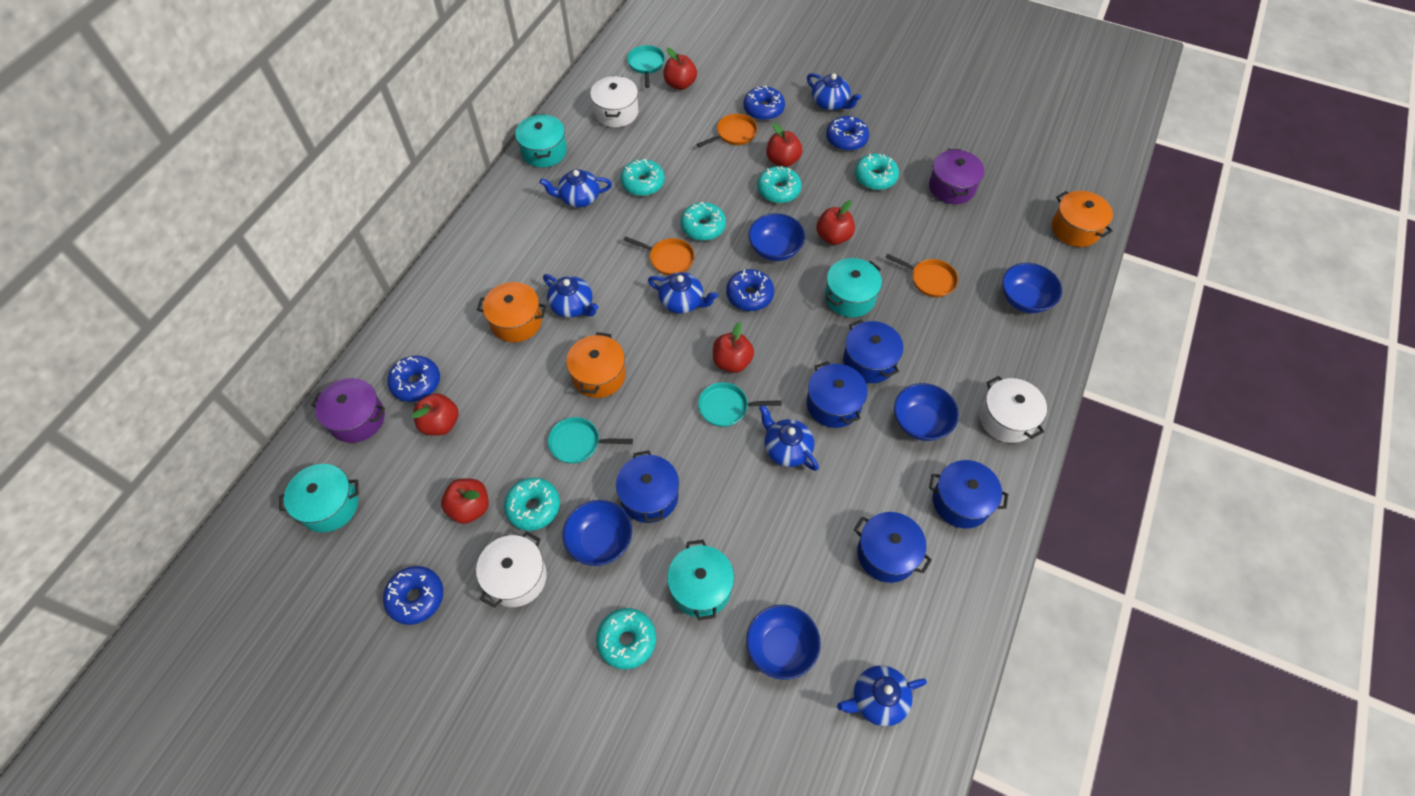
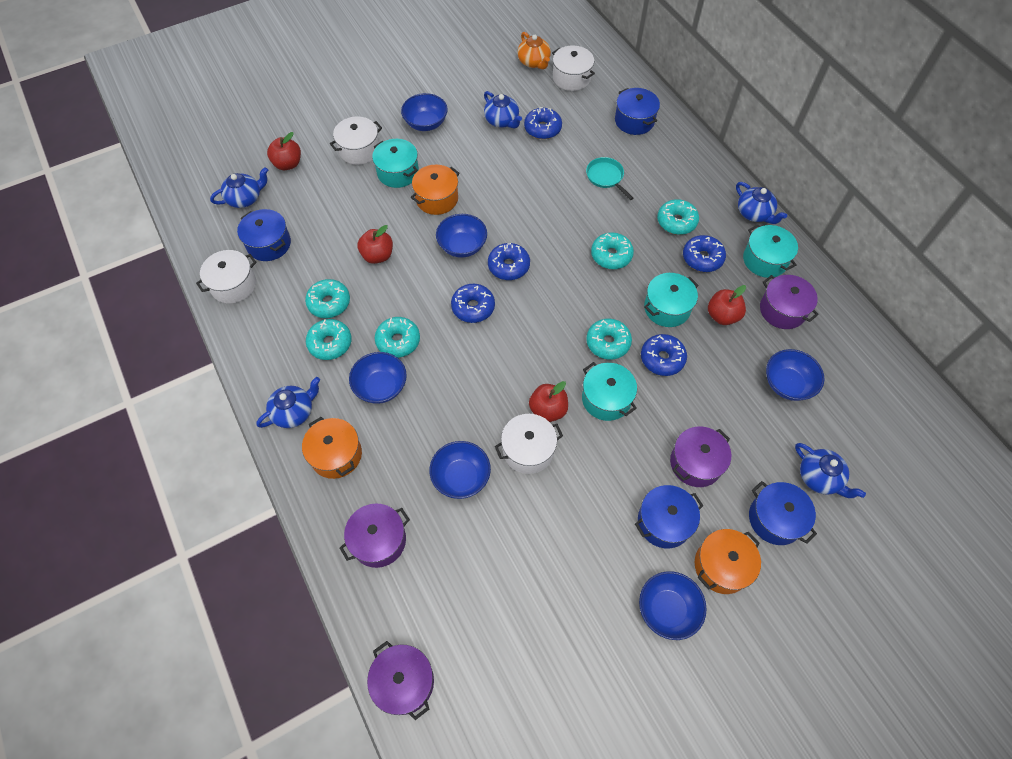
blue bowl: 5 -> 6
blue pot: 5 -> 4
blue teapot: 6 -> 5
orange pan: 3 -> 0
orange teapot: 0 -> 1
purple pot: 2 -> 4
red apple: 6 -> 4
turquoise pan: 3 -> 1
white pot: 3 -> 4

